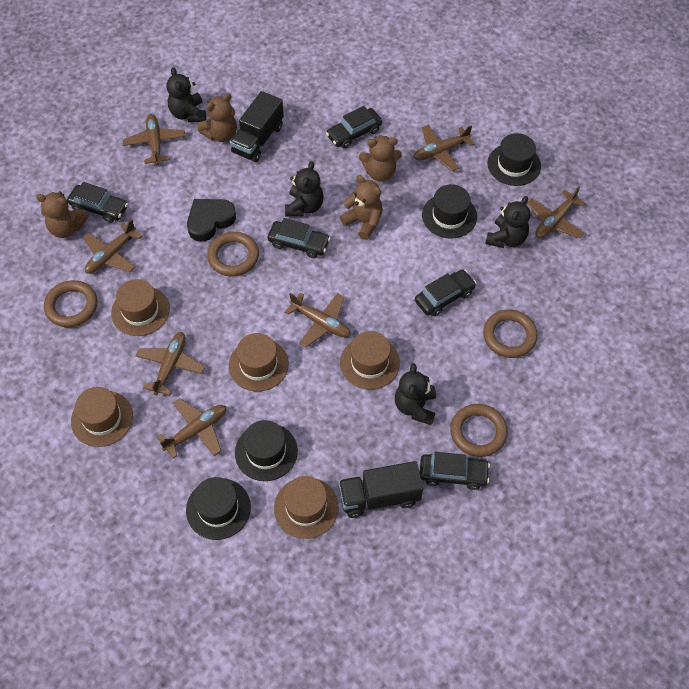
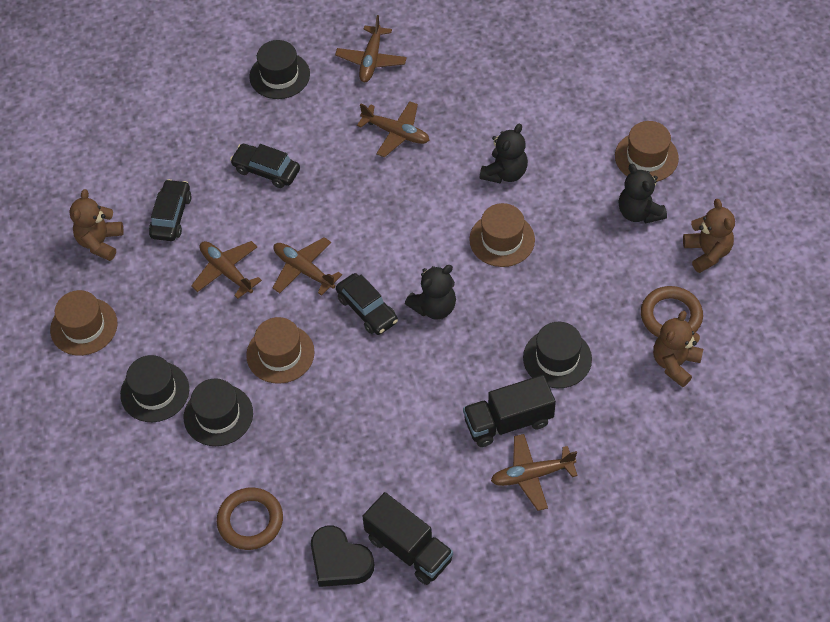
black car: 5 -> 3
black teddy bear: 4 -> 3
brown hat: 5 -> 4
brown plane: 7 -> 5
brown ring: 4 -> 2
brown teddy bear: 4 -> 3

